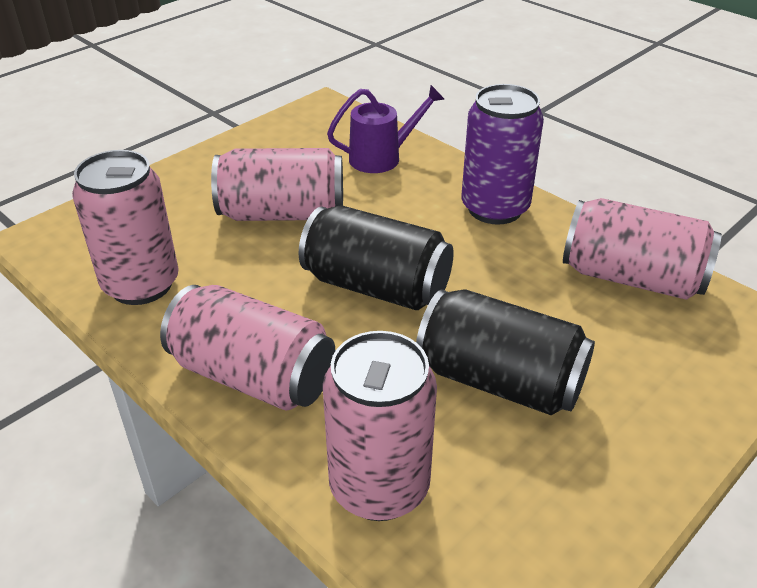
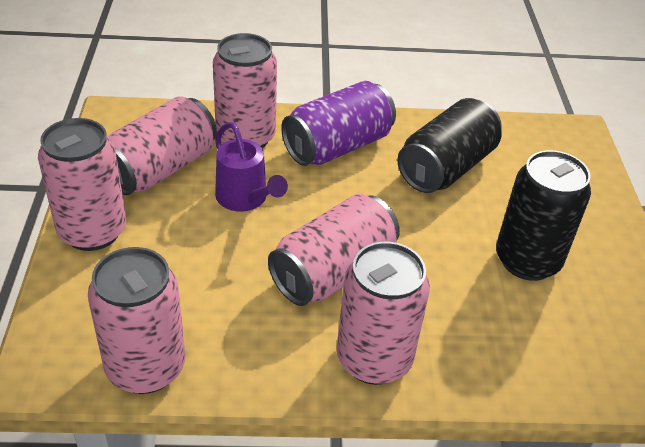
pink can: 5 -> 6

